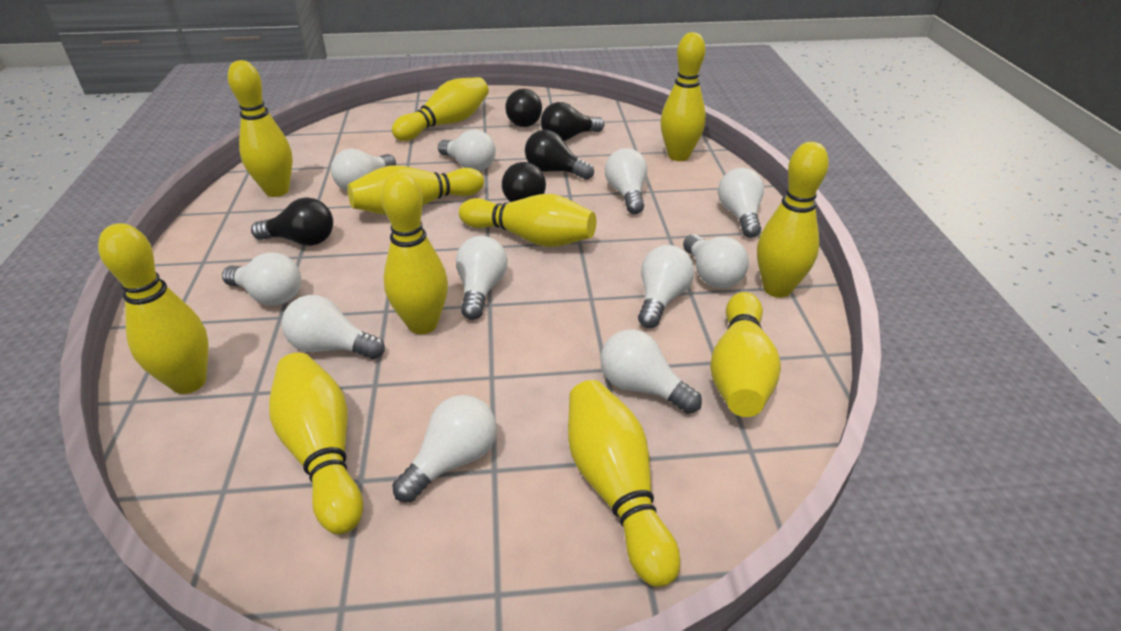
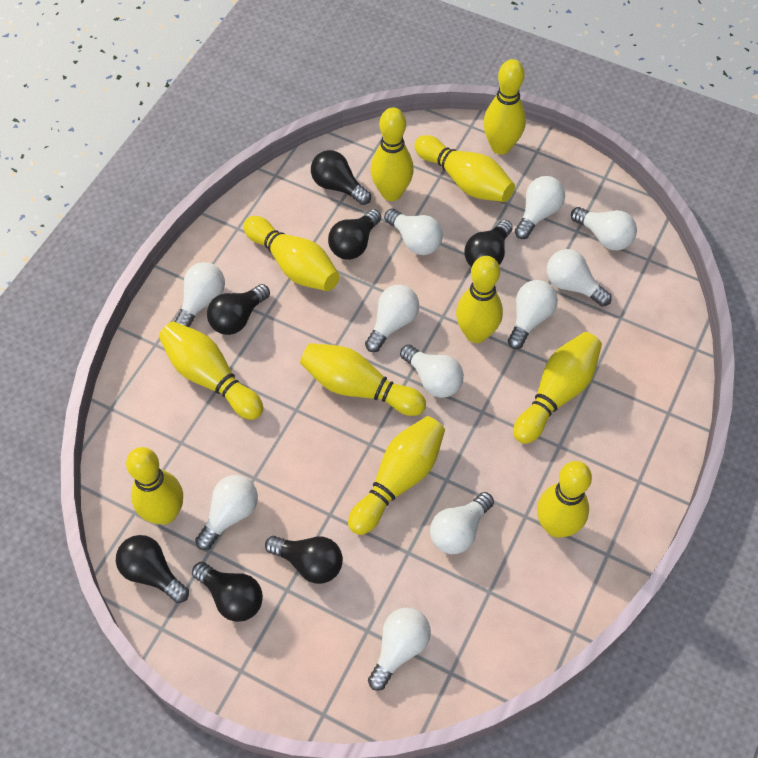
black light bulb: 5 -> 7

